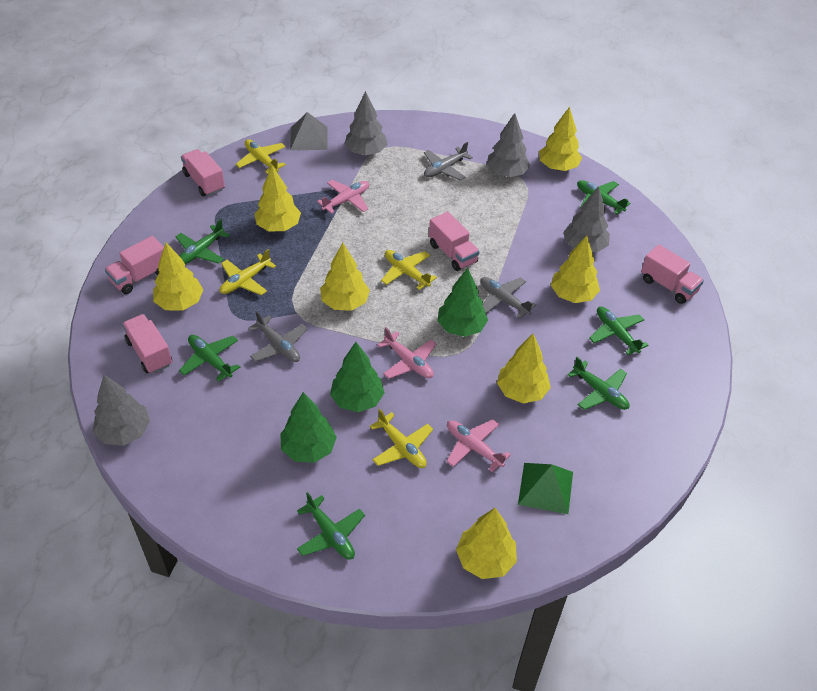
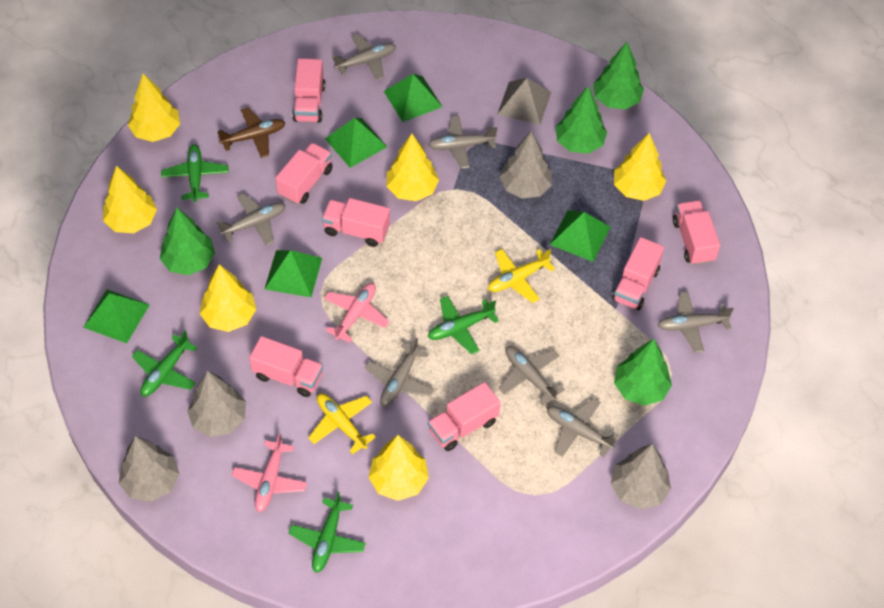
brown plane: 0 -> 1
green plane: 6 -> 4
green pyramid: 1 -> 5
green tree: 3 -> 4
grey plane: 3 -> 7
pink plane: 3 -> 2
pink truck: 5 -> 7
yellow plane: 4 -> 2
yellow tree: 7 -> 6

